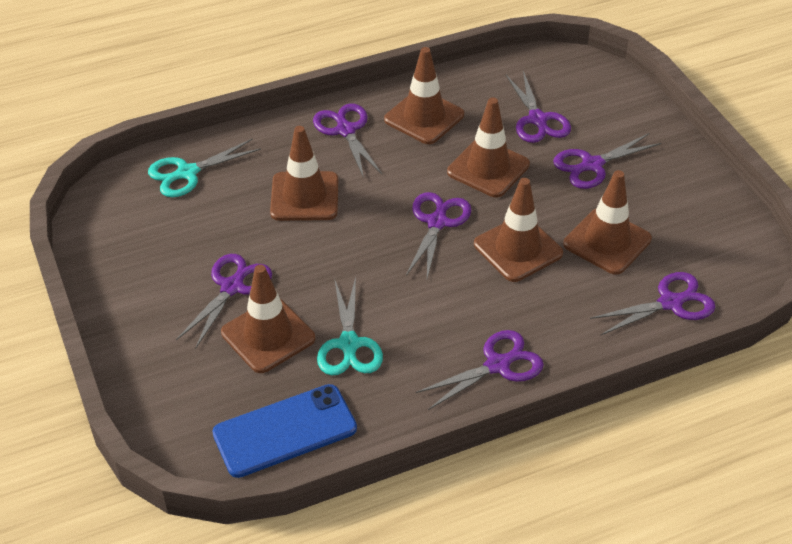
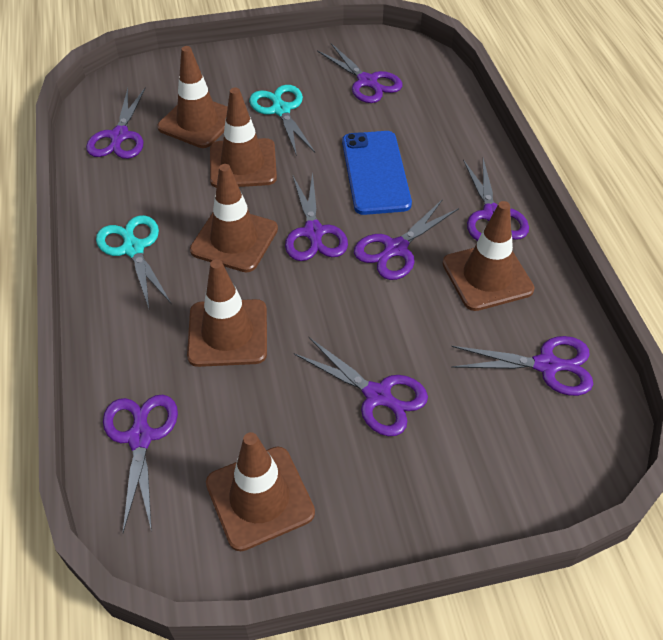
purple scissors: 7 -> 8

